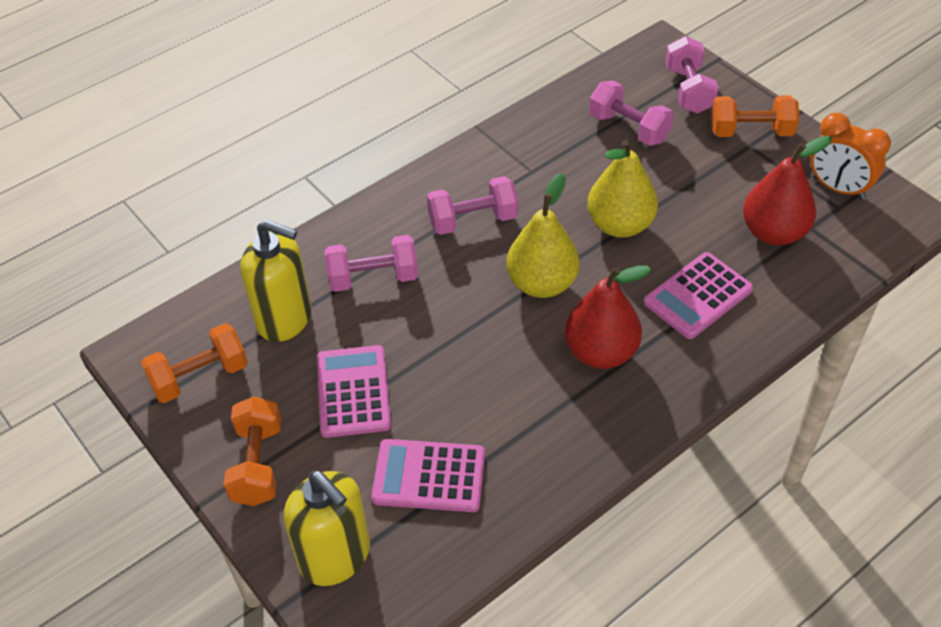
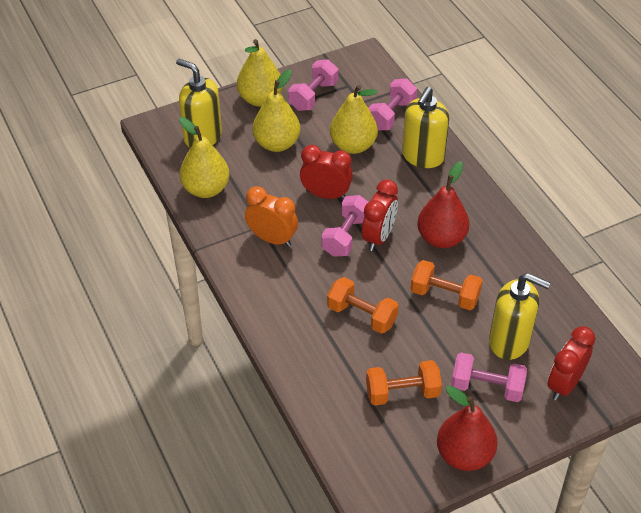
pink calculator: 3 -> 0
red clock: 0 -> 3
yellow pear: 2 -> 4
yellow soap dispenser: 2 -> 3

